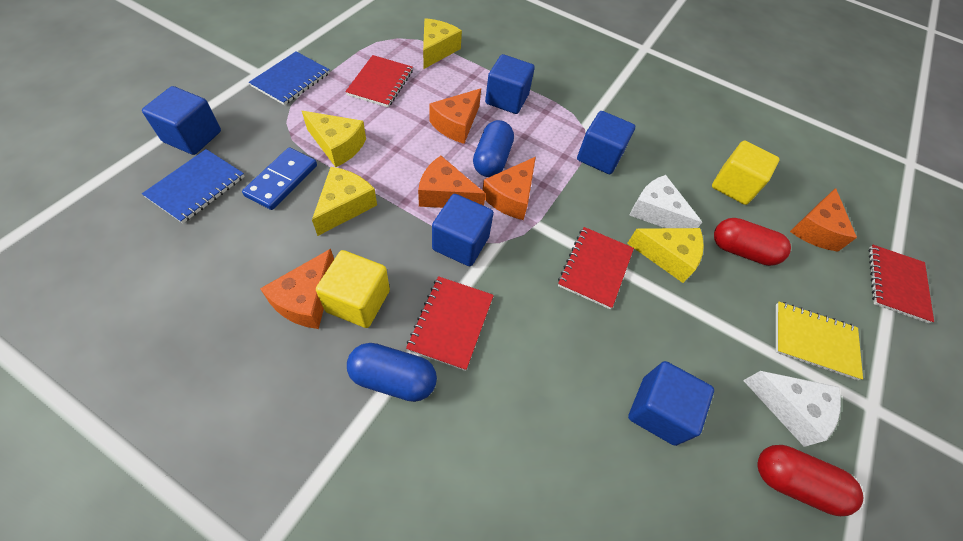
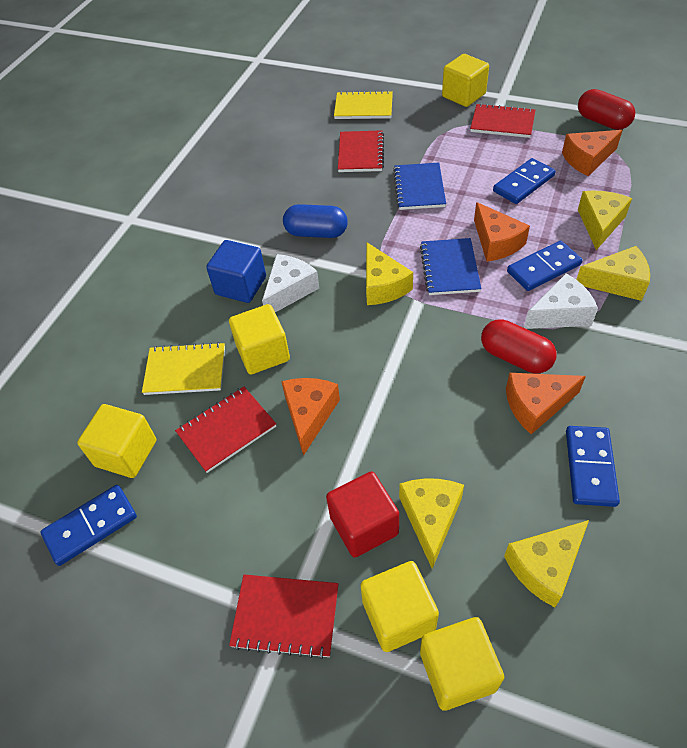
blue capsule: 2 -> 1
blue cube: 5 -> 1
blue domino: 1 -> 4
orange cheese: 5 -> 4
red cube: 0 -> 1
yellow cheese: 4 -> 5
yellow cube: 2 -> 5
yellow notebook: 1 -> 2

